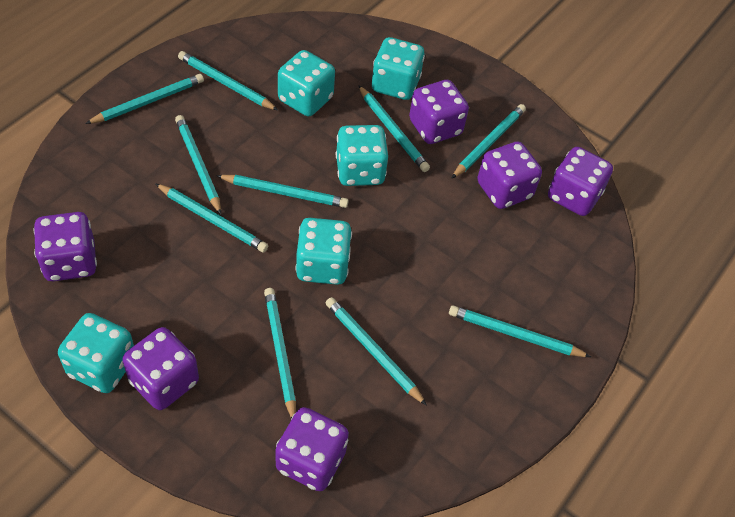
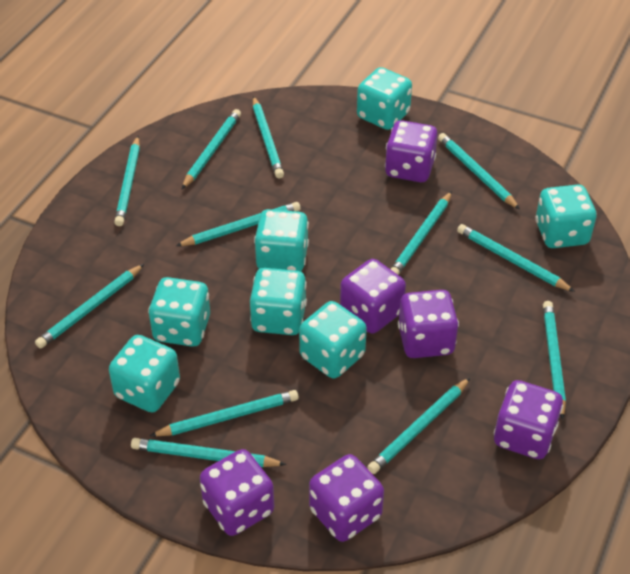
turquoise dice: 5 -> 7
turquoise pencil: 10 -> 12

